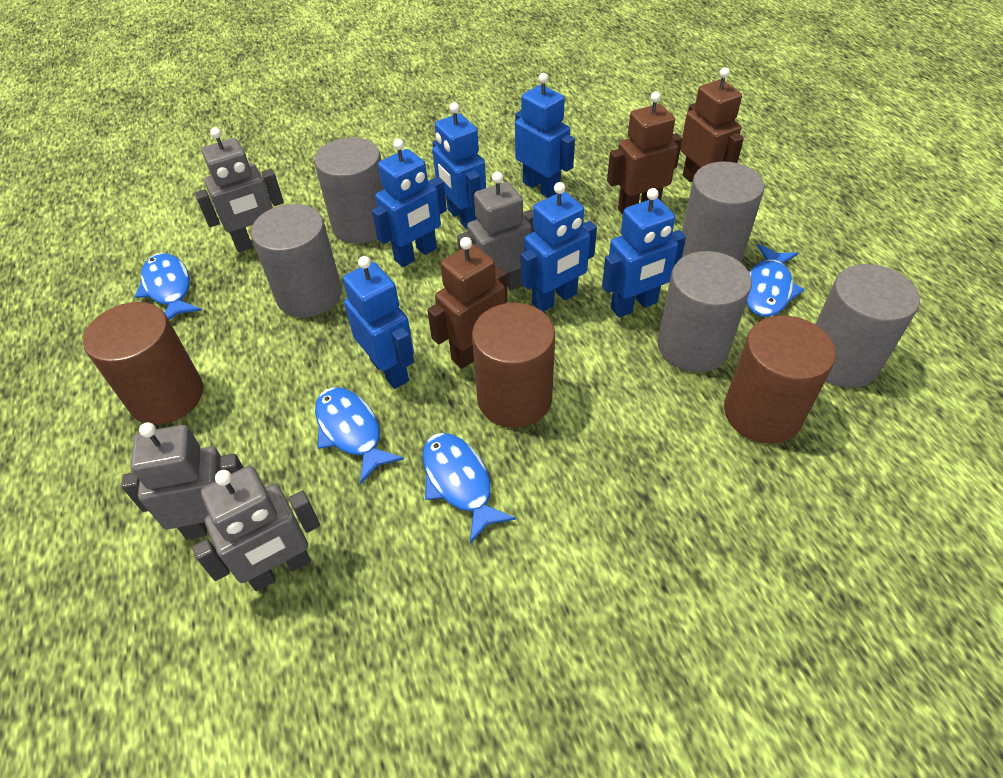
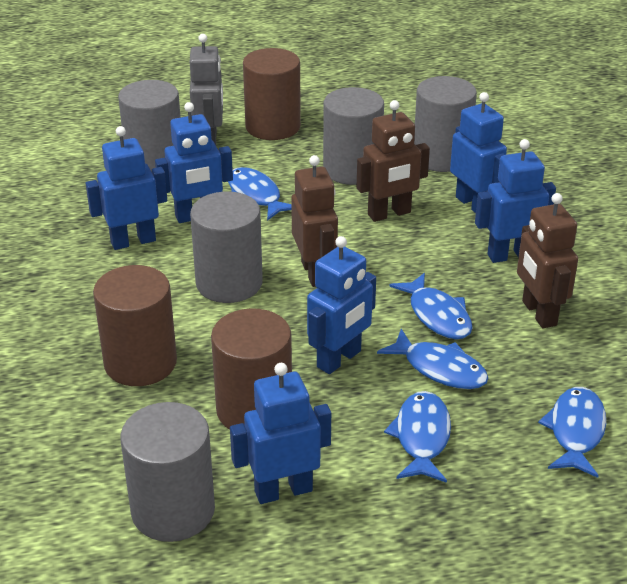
blue fish: 4 -> 5
grey robot: 4 -> 1

